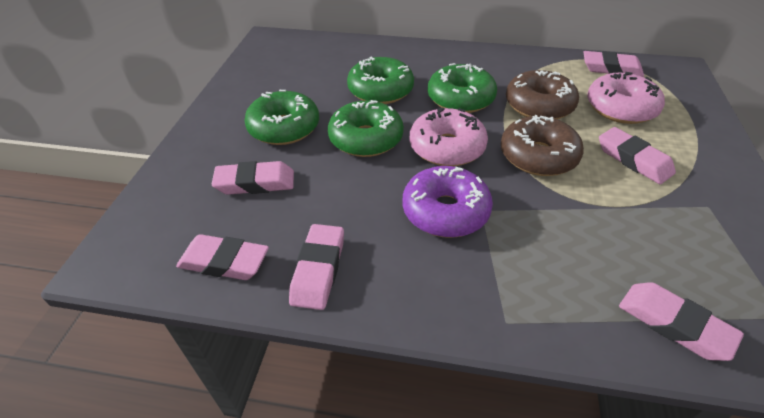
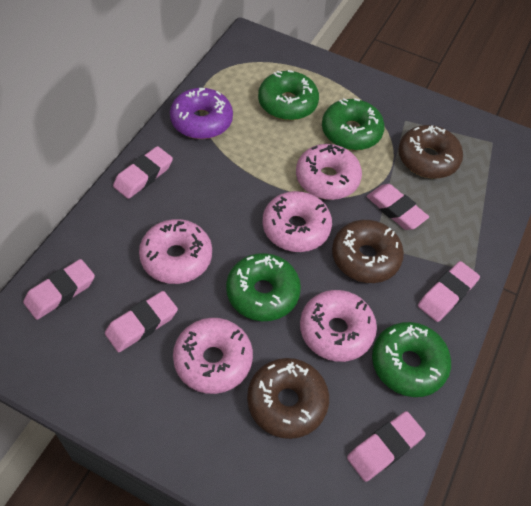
brown donut: 2 -> 3
pink donut: 2 -> 5

